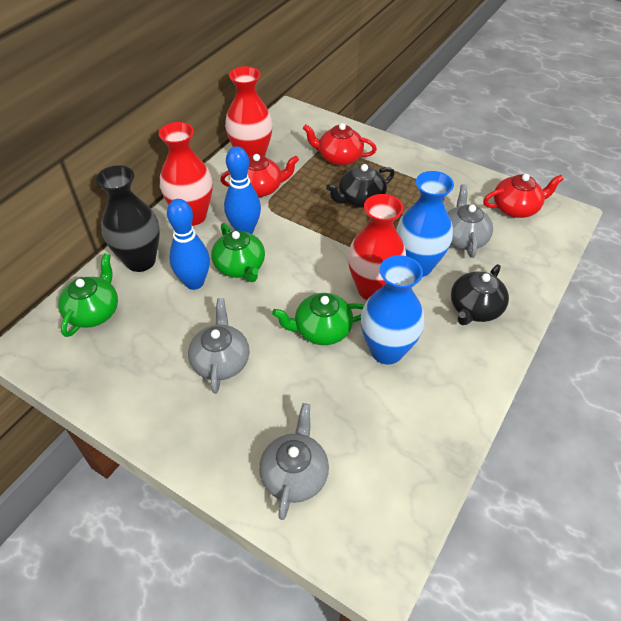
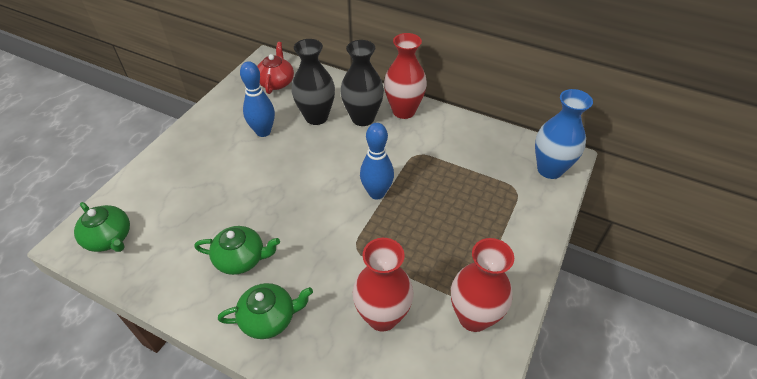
black teapot: 2 -> 0
black vase: 1 -> 2
blue vase: 2 -> 1
grey teapot: 3 -> 0
red teapot: 3 -> 1

